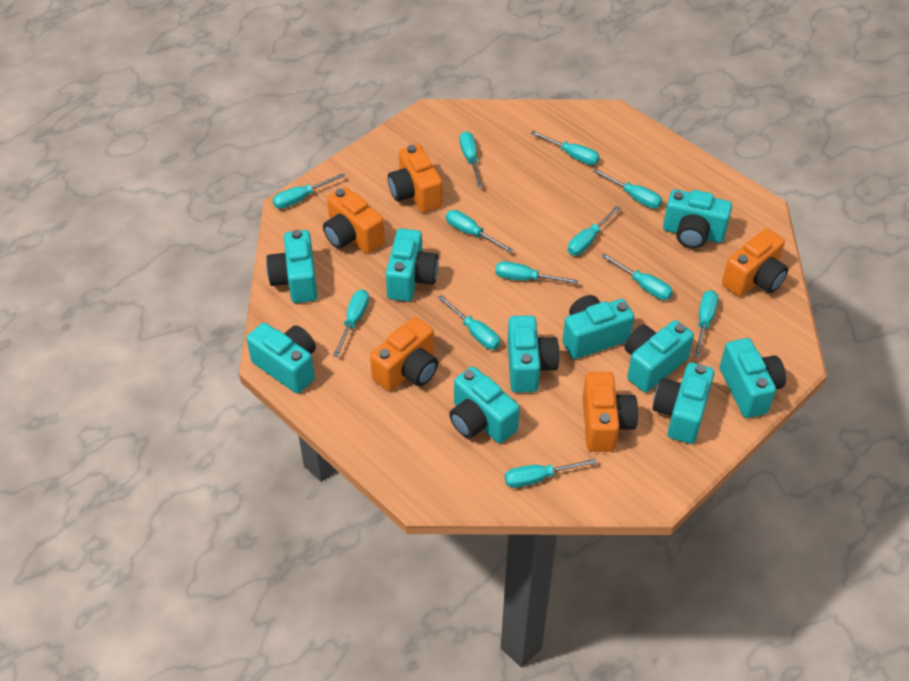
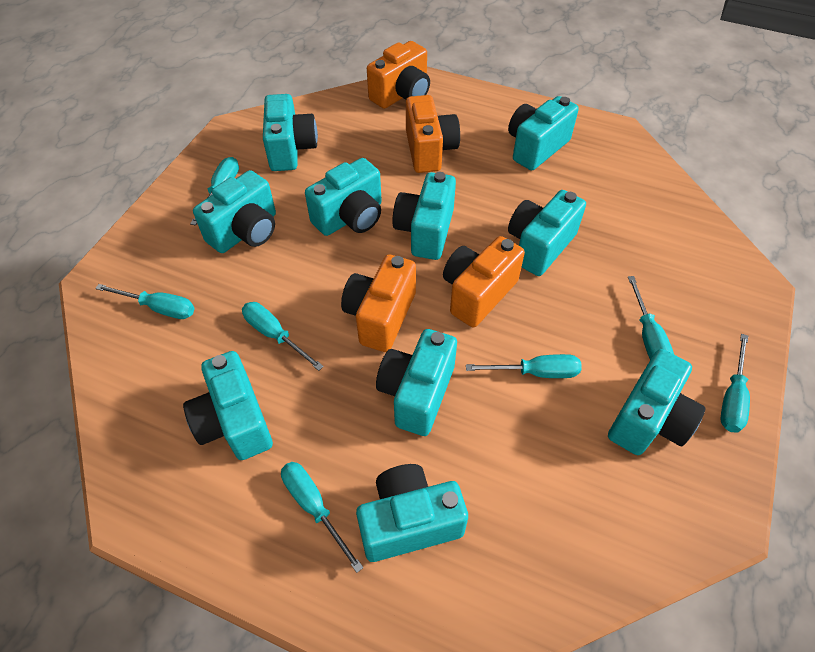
orange camera: 5 -> 4
turquoise screwdriver: 12 -> 7

